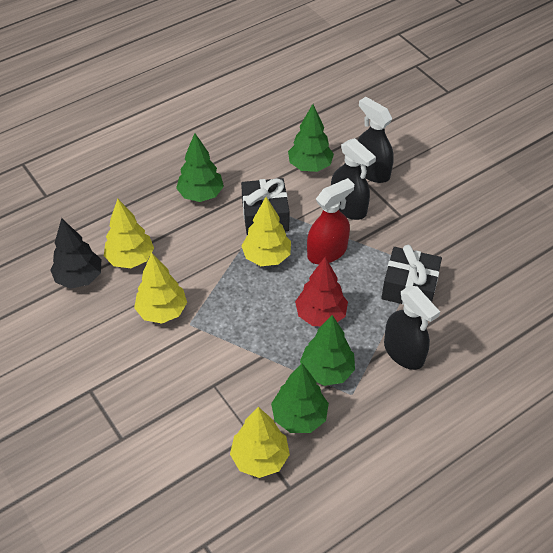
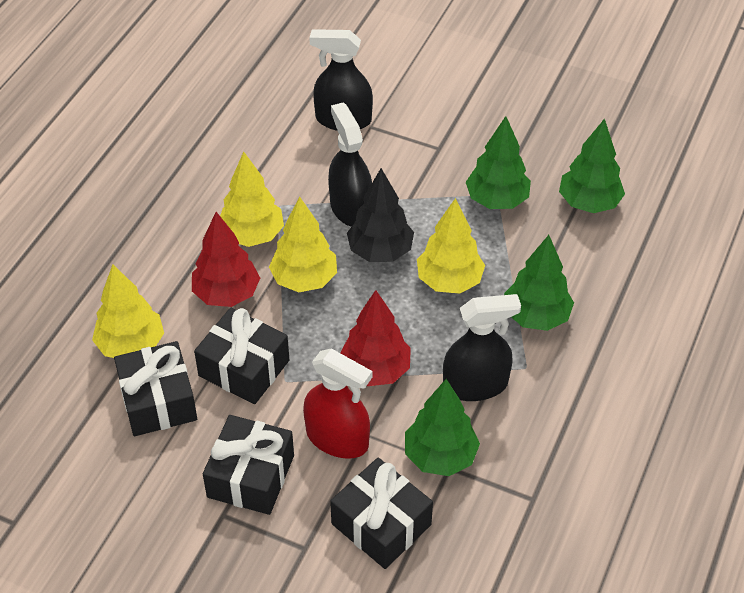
black gift: 2 -> 4
red tree: 1 -> 2

